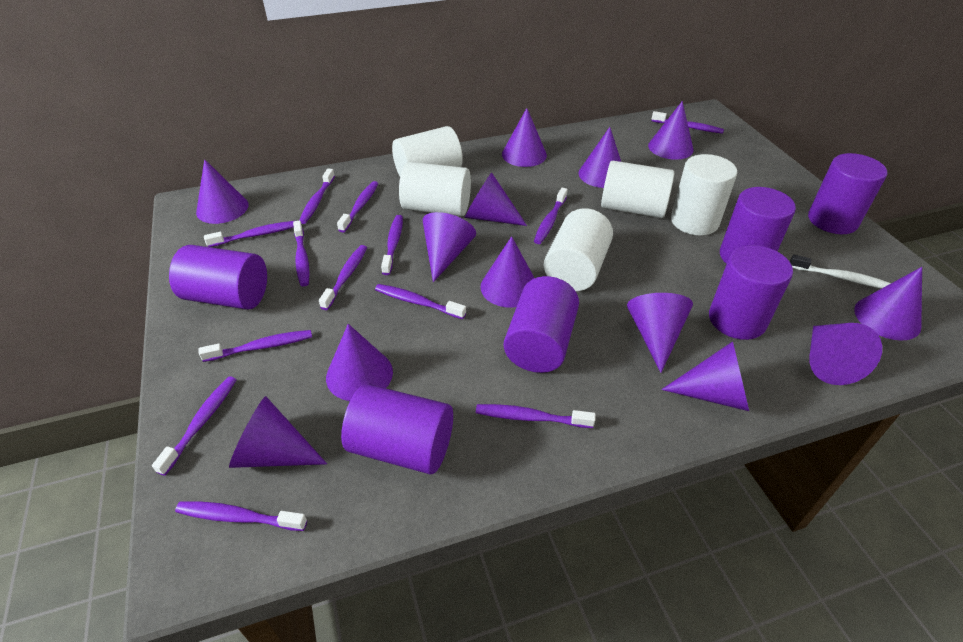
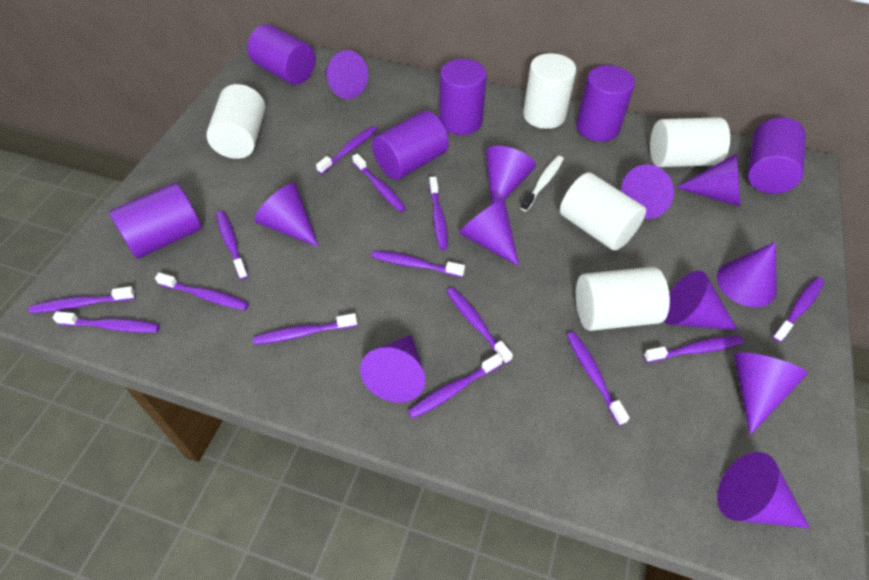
purple cone: 13 -> 11
purple toothbrush: 13 -> 14

